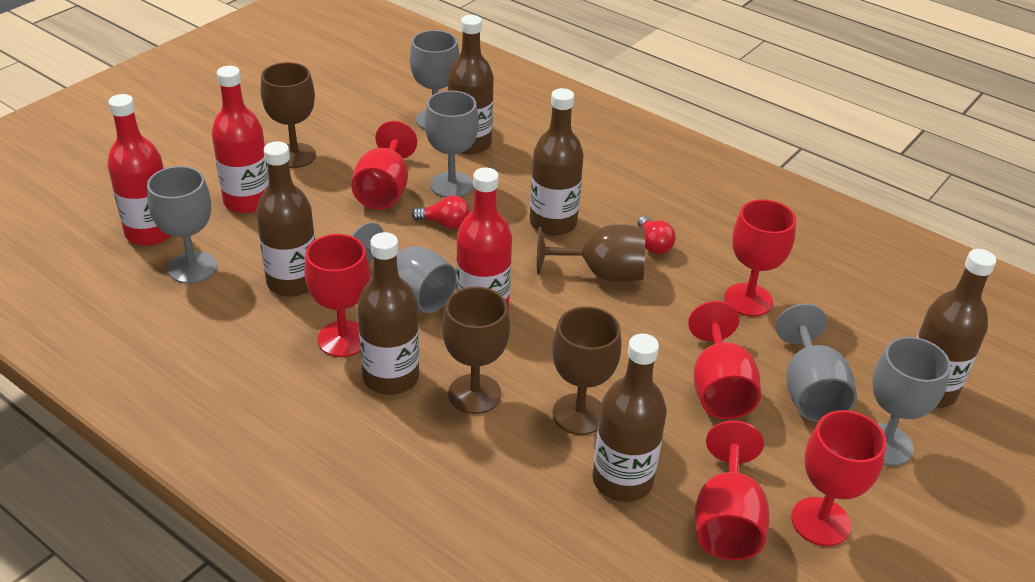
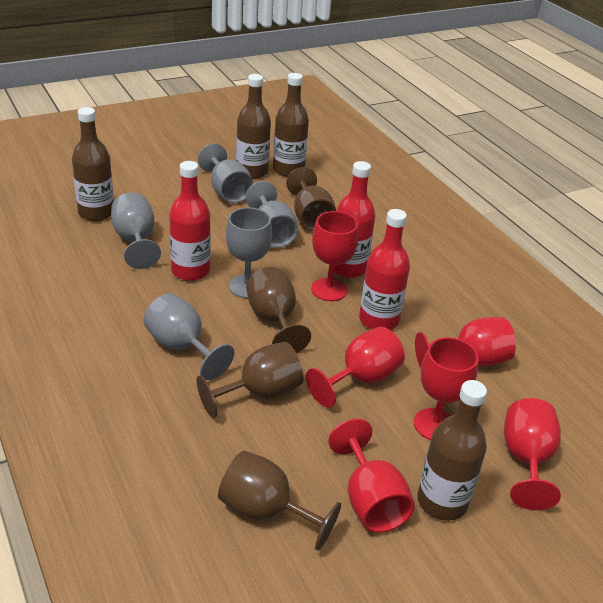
brown bottle: 6 -> 4
grey goblet: 6 -> 5
red light bulb: 2 -> 0

